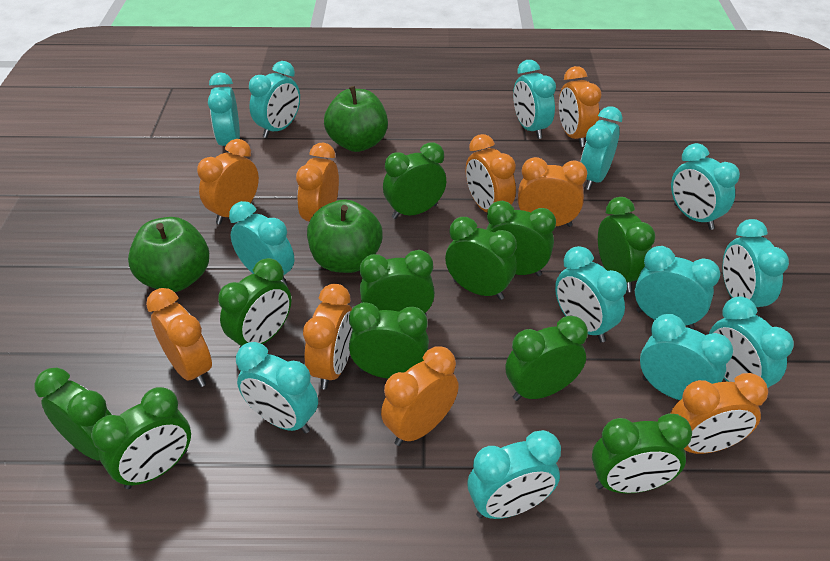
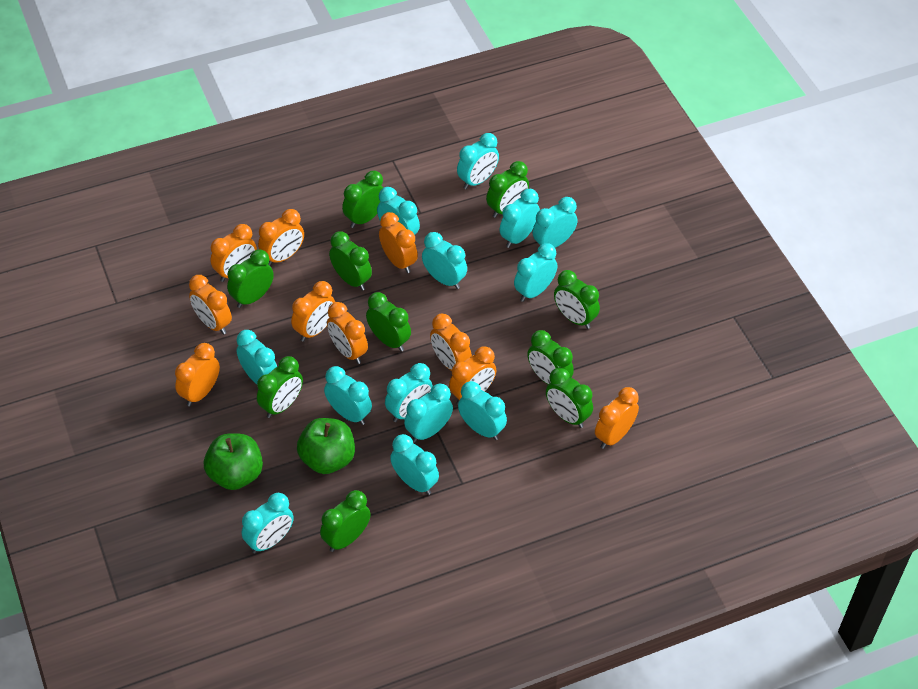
green apple: 3 -> 2
green clock: 11 -> 10
orange clock: 9 -> 10

